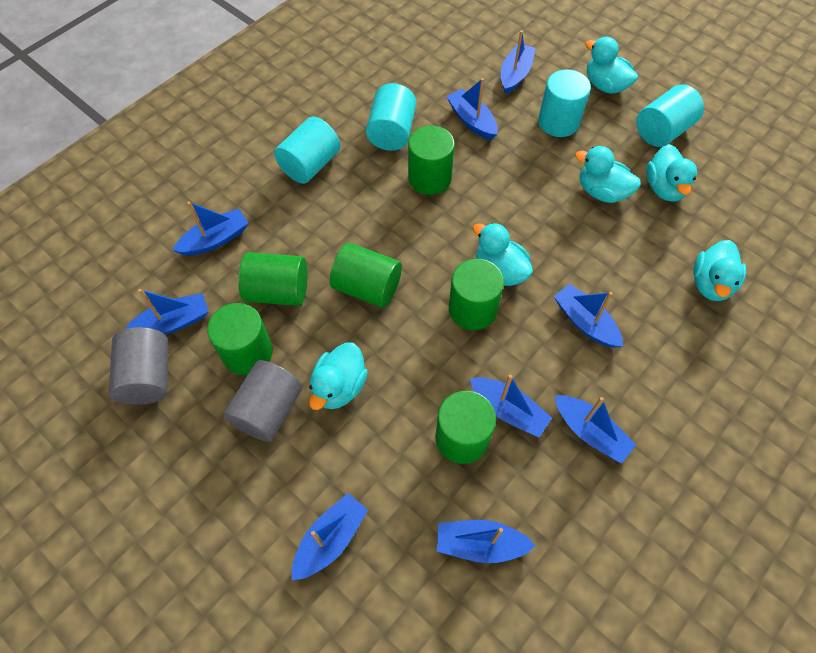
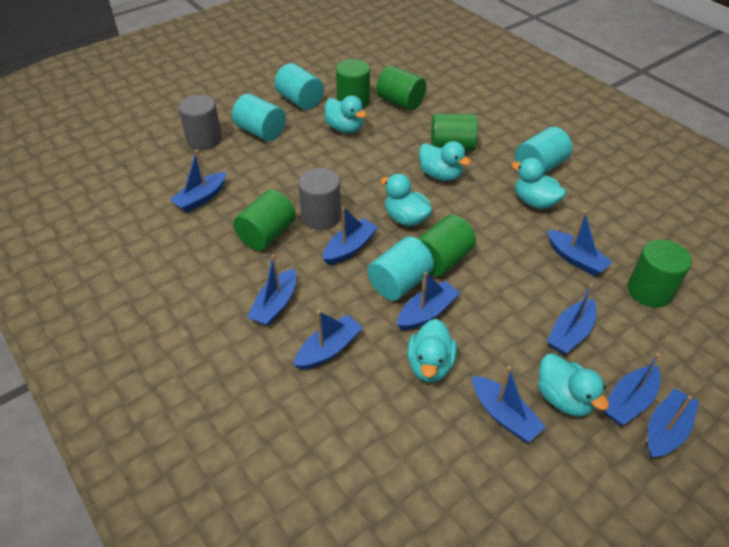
blue boat: 9 -> 10

